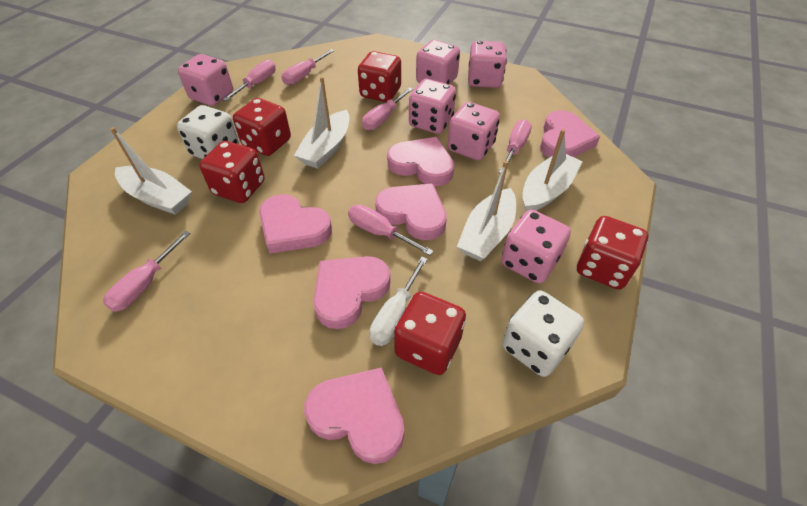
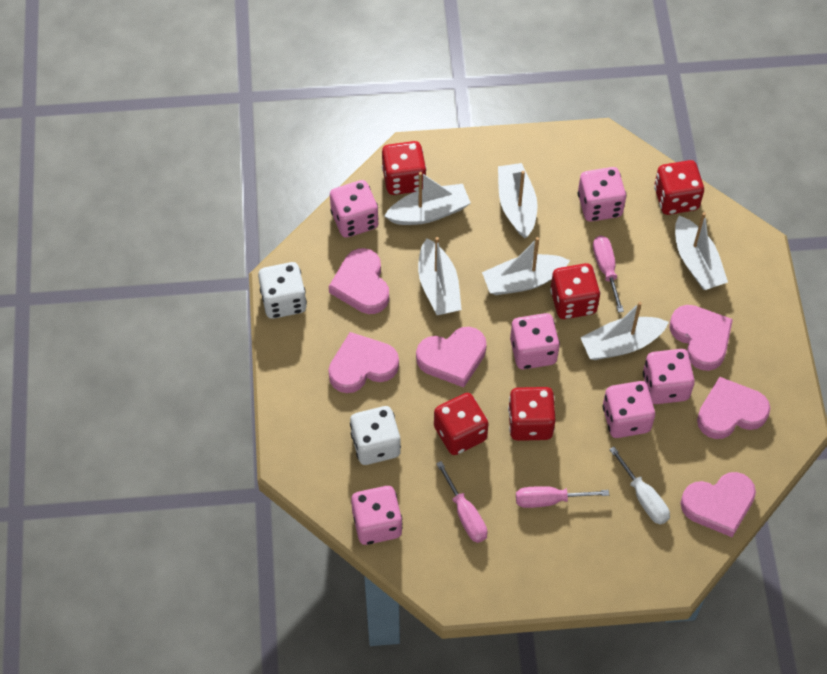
pink screwdriver: 6 -> 3
white boat: 4 -> 6

